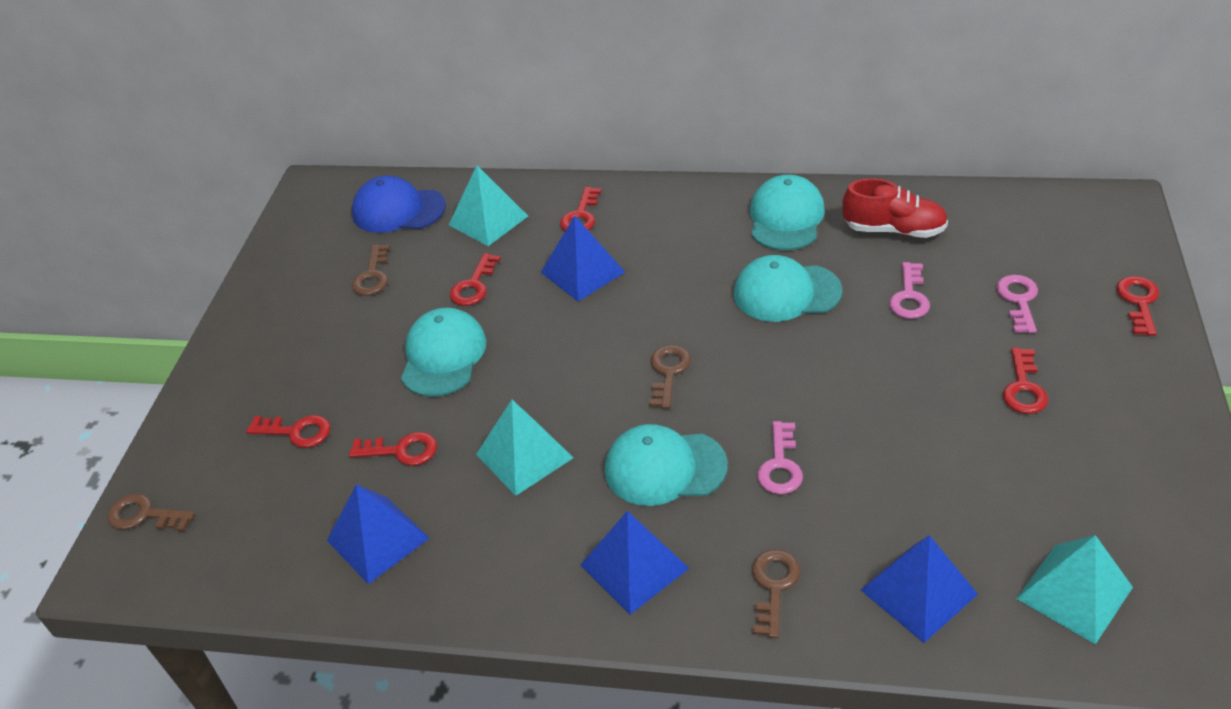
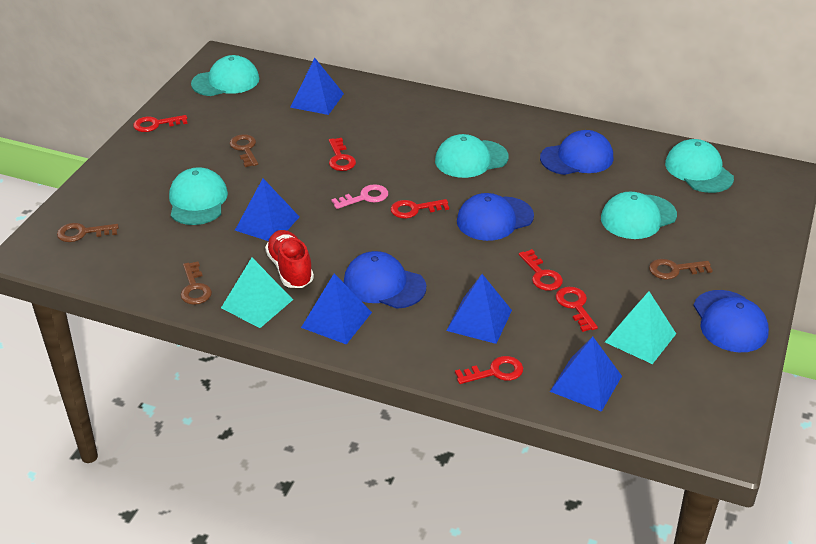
blue cap: 1 -> 4
blue pyramid: 4 -> 5
pink key: 3 -> 1
turquoise cap: 4 -> 5
turquoise pyramid: 3 -> 2

